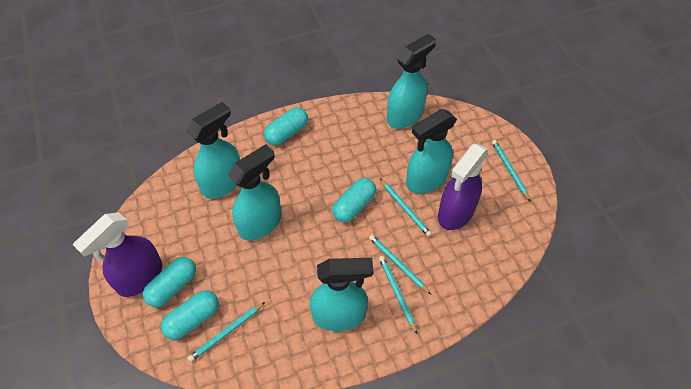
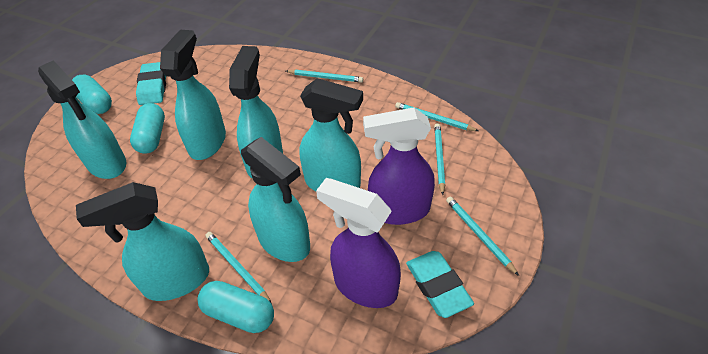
turquoise capsule: 4 -> 3
turquoise eraser: 0 -> 2
turquoise spray bottle: 5 -> 6

